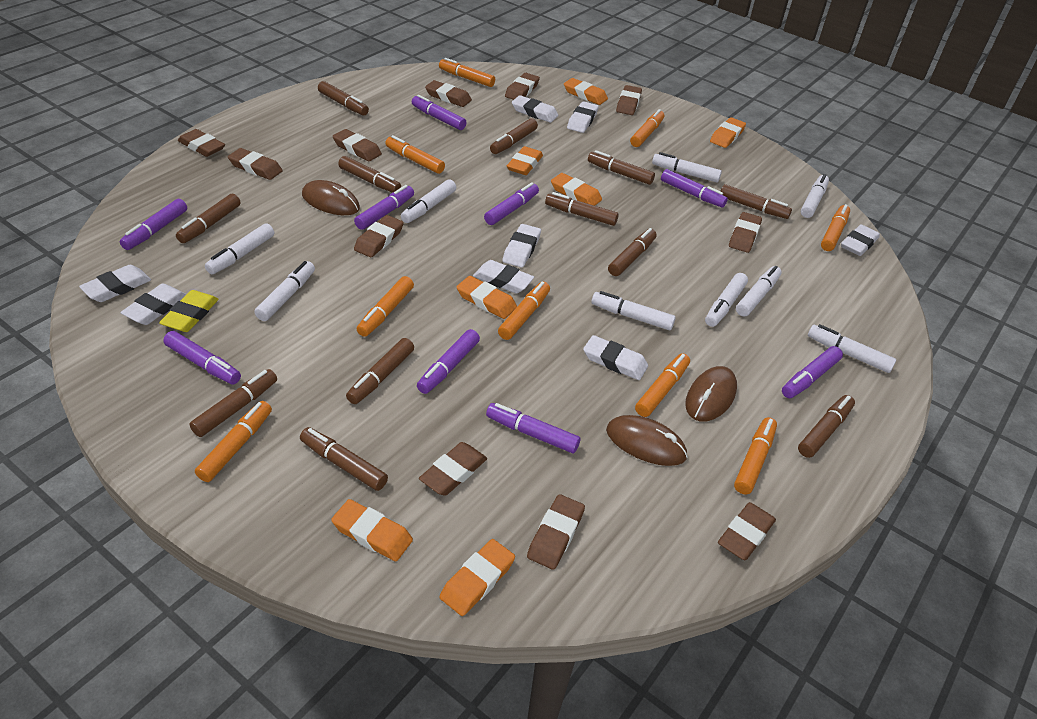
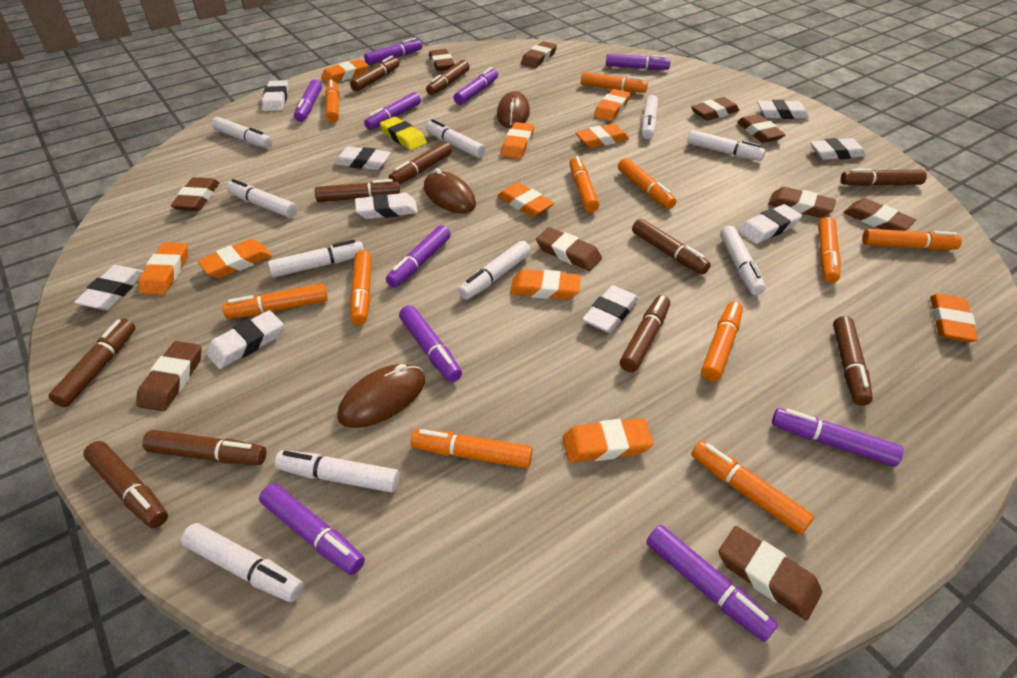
brown eraser: 11 -> 10
brown marker: 12 -> 11
orange eraser: 7 -> 10
orange marker: 9 -> 11
purple marker: 9 -> 10
white eraser: 8 -> 9
white marker: 9 -> 10

